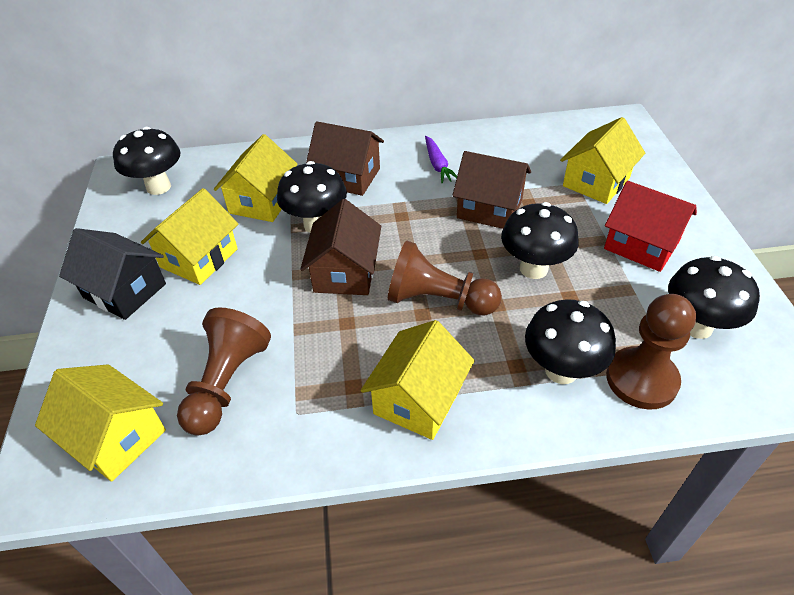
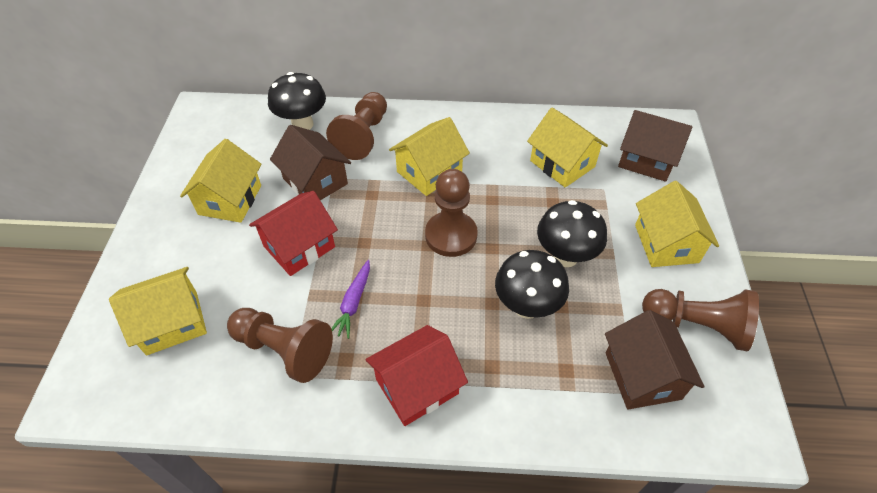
black house: 1 -> 0
black mushroom: 5 -> 3
brown pawn: 3 -> 4
red house: 1 -> 2

